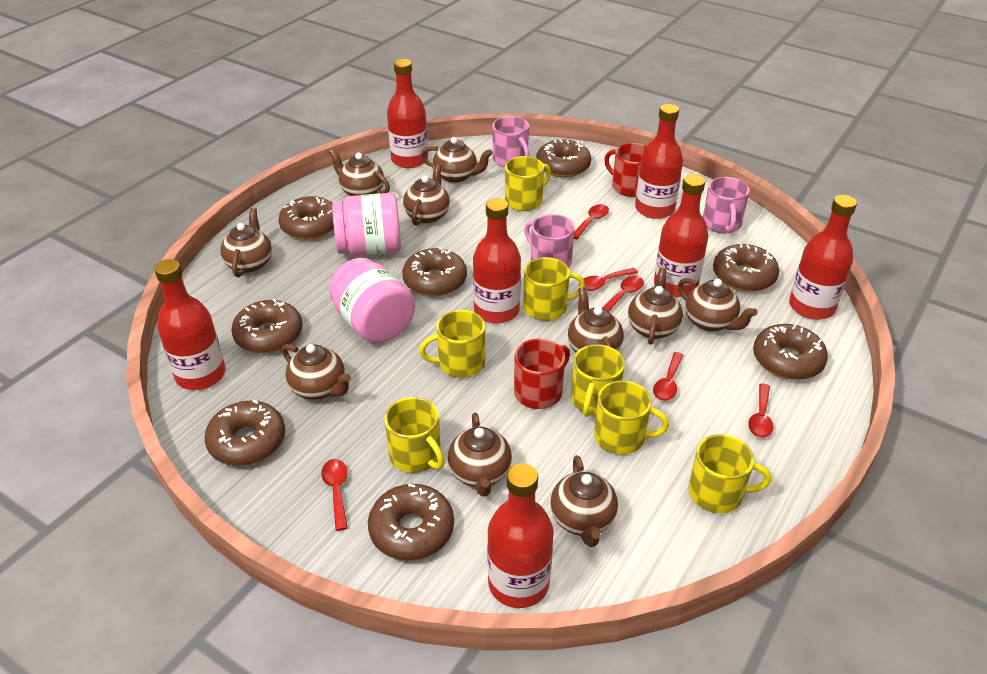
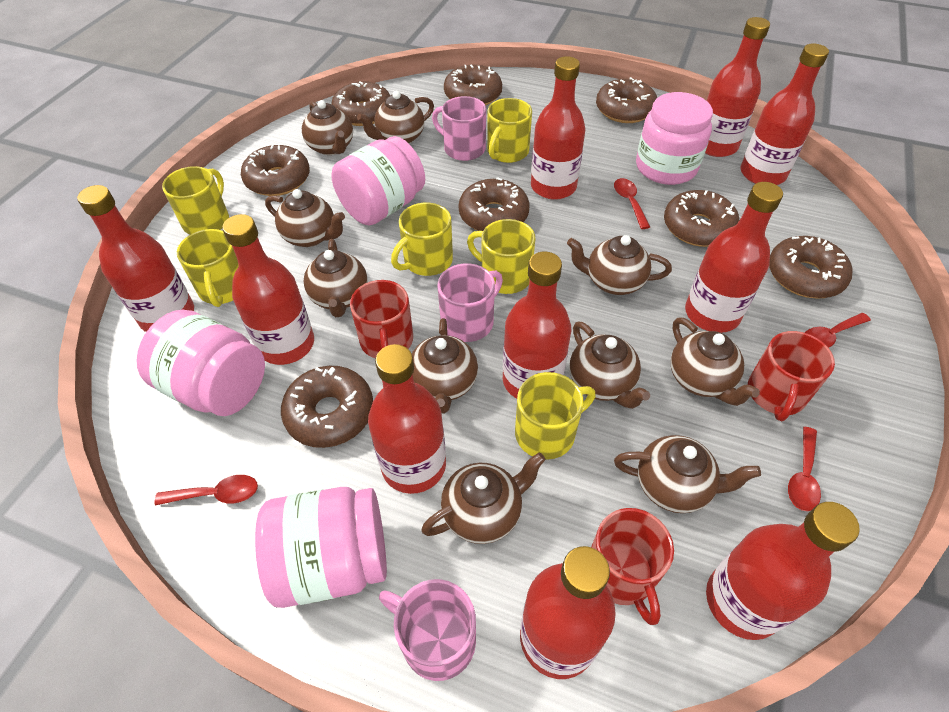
pink jar: 2 -> 4
red bottle: 7 -> 10
red mug: 2 -> 3
red spoon: 6 -> 4
yellow mug: 7 -> 6

